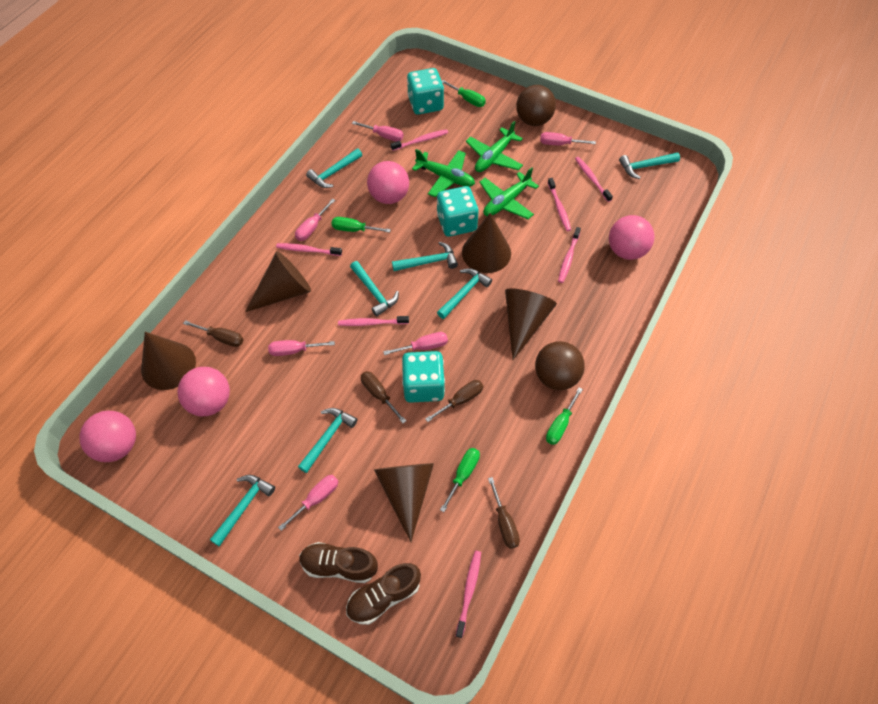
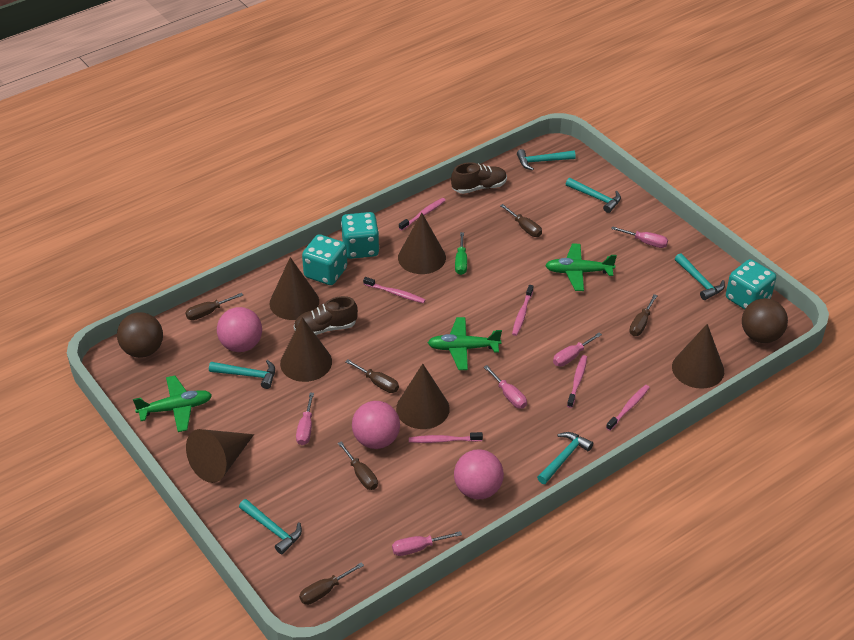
brown cone: 5 -> 6
brown screwdriver: 4 -> 6
green screwdriver: 4 -> 1
pink ball: 4 -> 3
pink screwdriver: 6 -> 5
pink toothbrush: 7 -> 6
turquoise hammer: 7 -> 6

